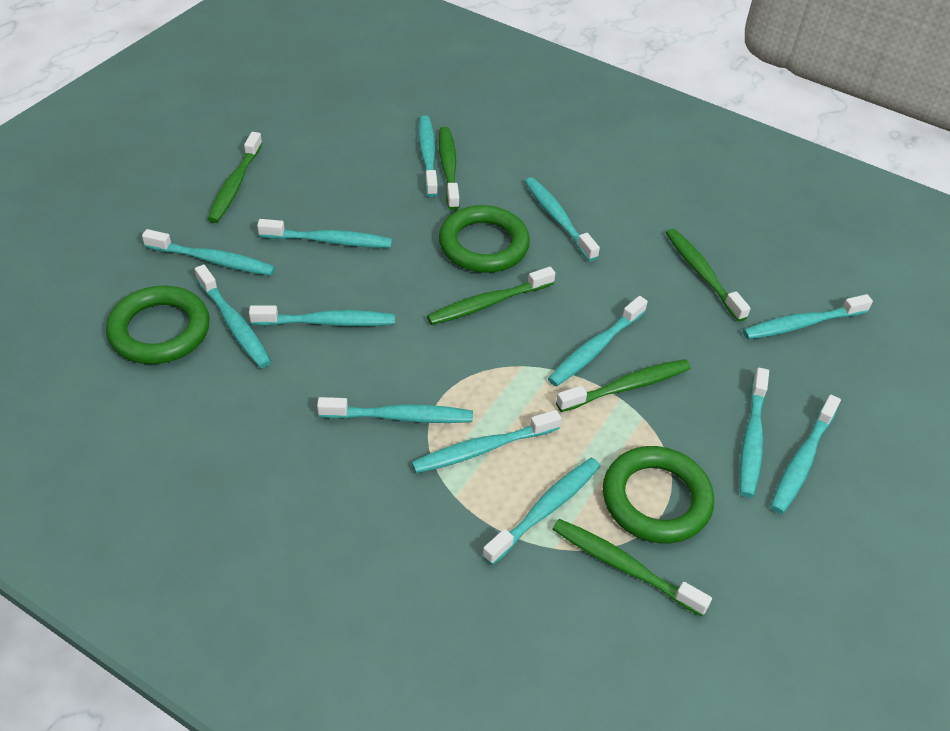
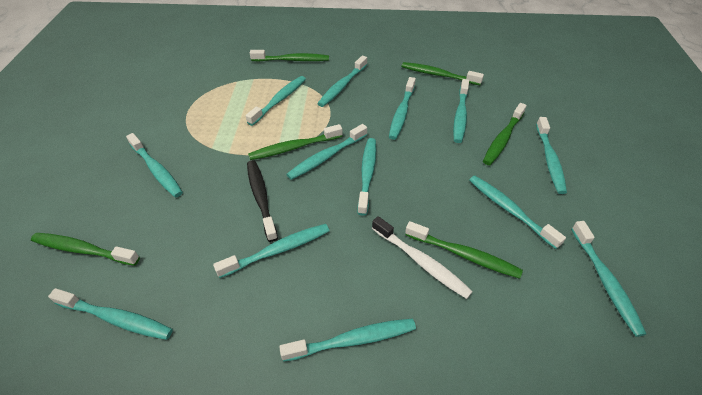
black toothbrush: 0 -> 1
green ring: 3 -> 0
white toothbrush: 0 -> 1

